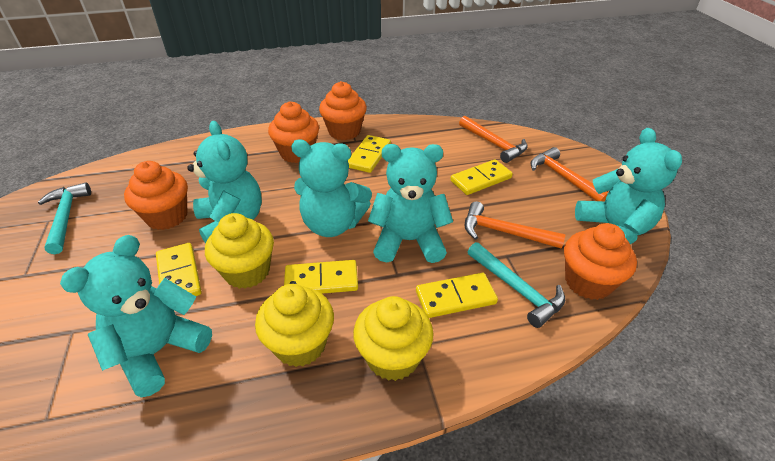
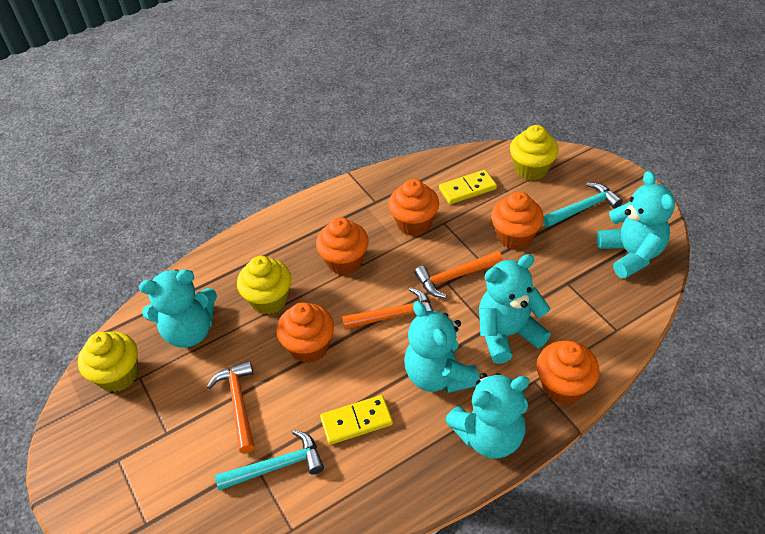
orange cupcake: 4 -> 5
yellow domino: 5 -> 2

